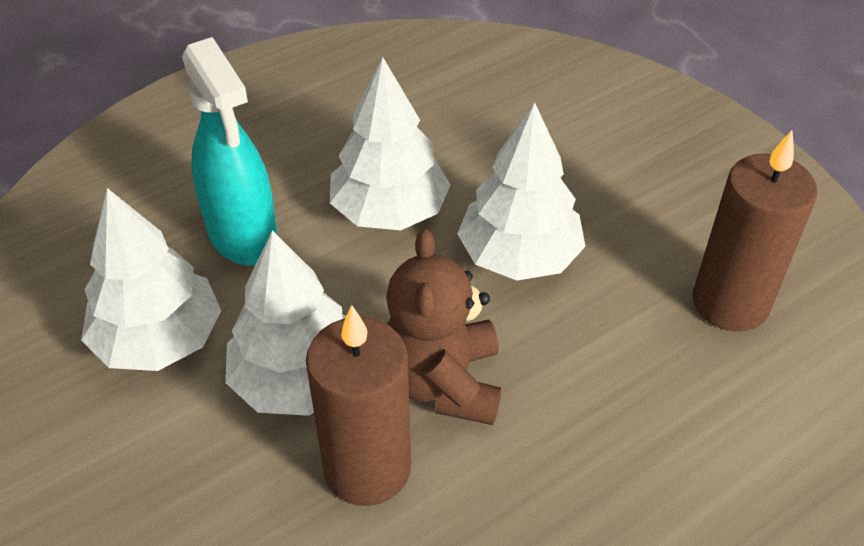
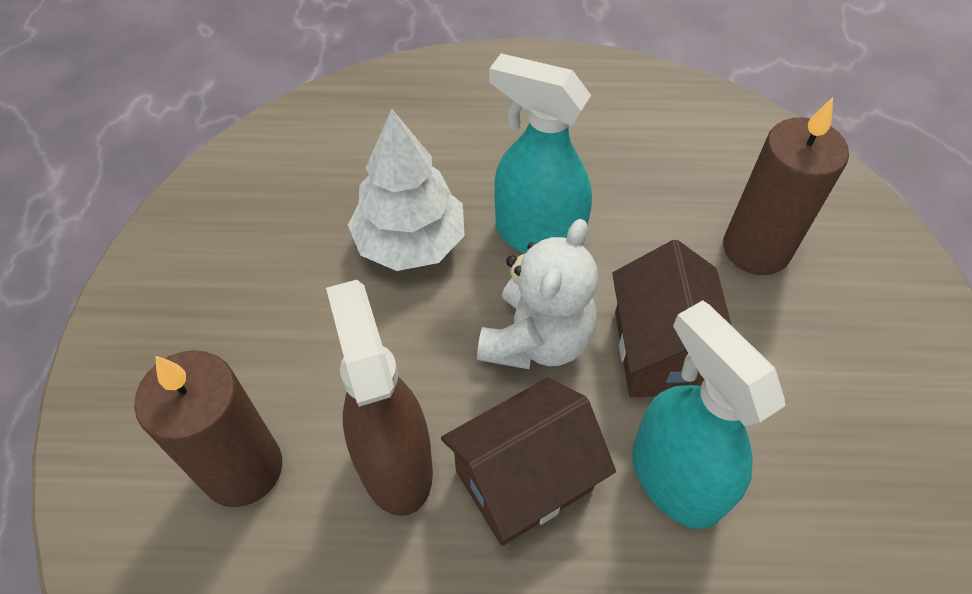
brown house: 0 -> 2
brown spray bottle: 0 -> 1
brown teddy bear: 1 -> 0
turquoise spray bottle: 1 -> 2
white teddy bear: 0 -> 1
white tree: 4 -> 1

